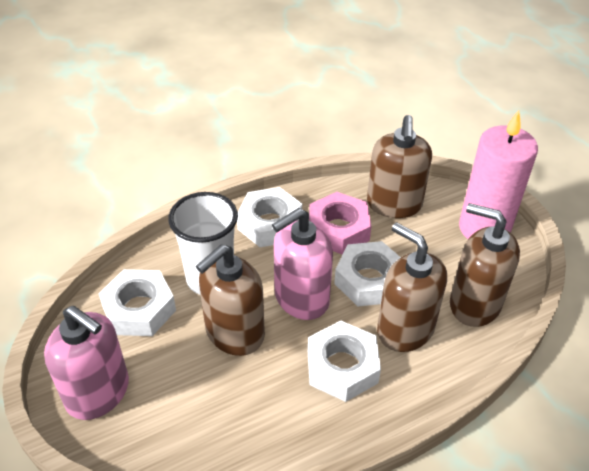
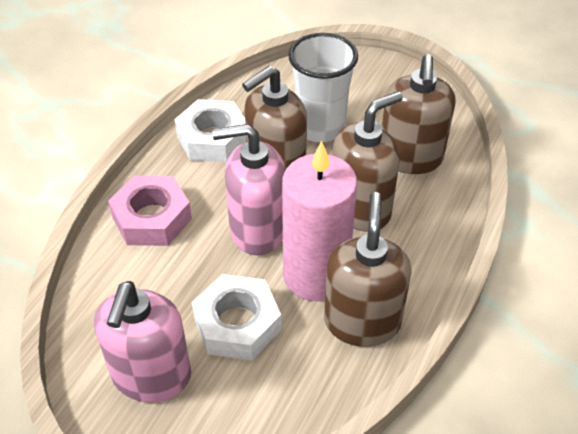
white nut: 4 -> 2

